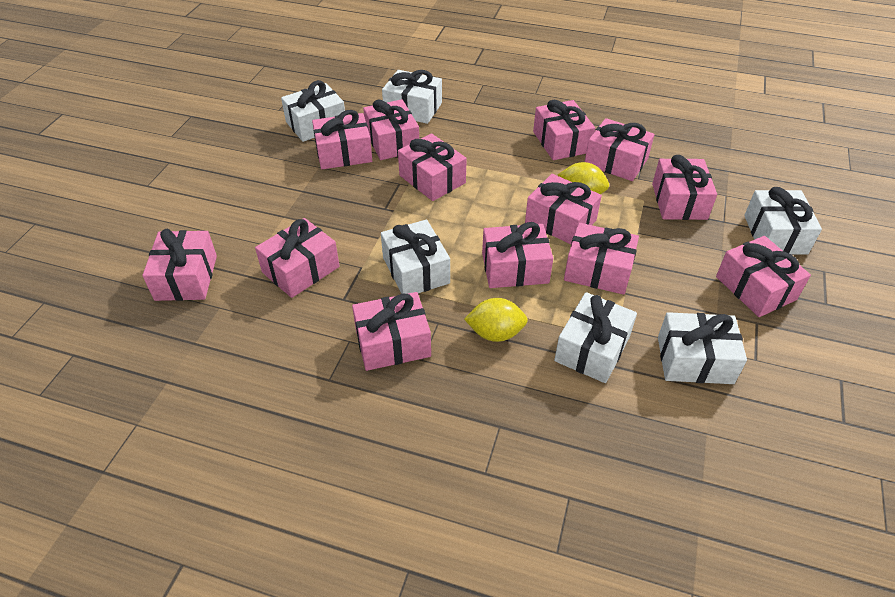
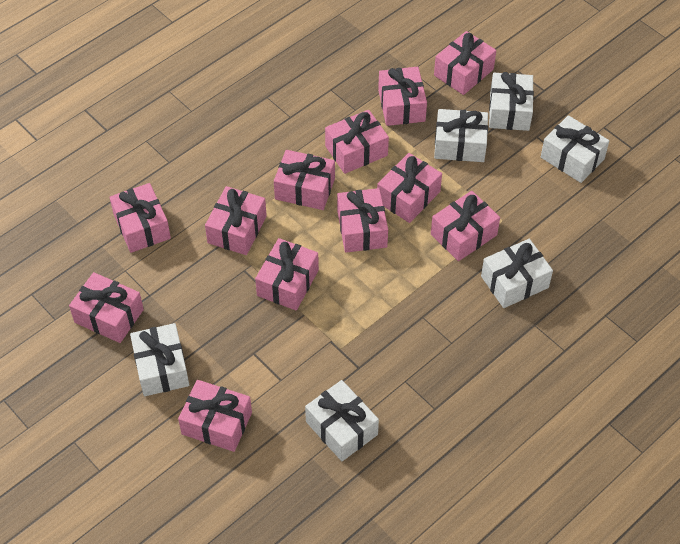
pink gift: 13 -> 12
yellow lemon: 2 -> 0

